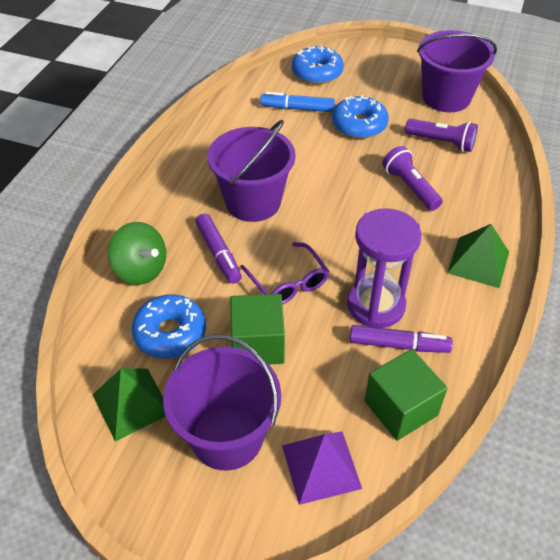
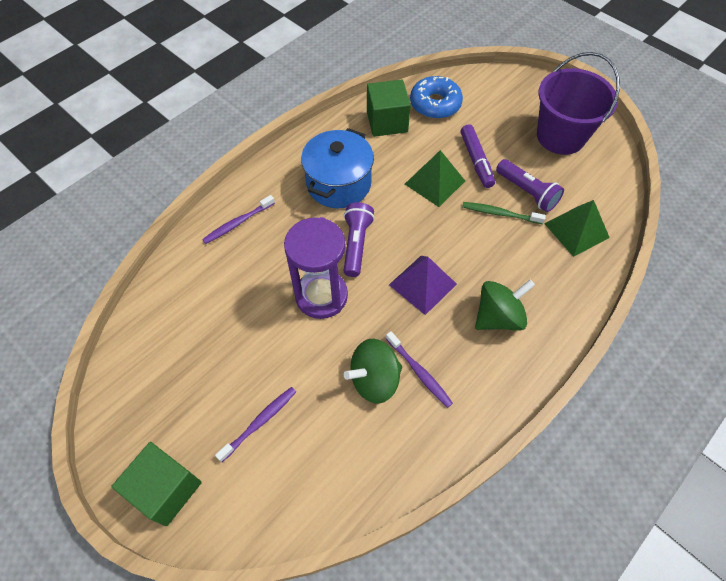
blue donut: 3 -> 1
blue marker: 1 -> 0
blue pot: 0 -> 1
green spinning top: 1 -> 2
green toothbrush: 0 -> 1
purple bucket: 3 -> 1
purple glasses: 1 -> 0
purple marker: 2 -> 1
purple toothbrush: 0 -> 3

